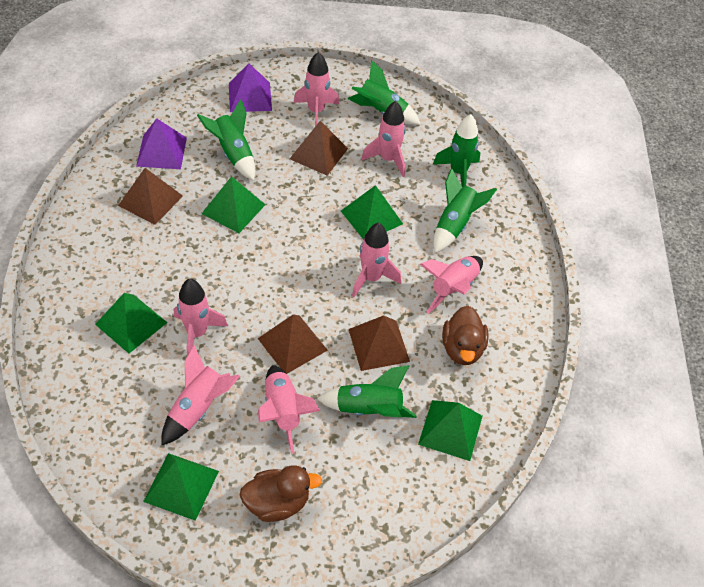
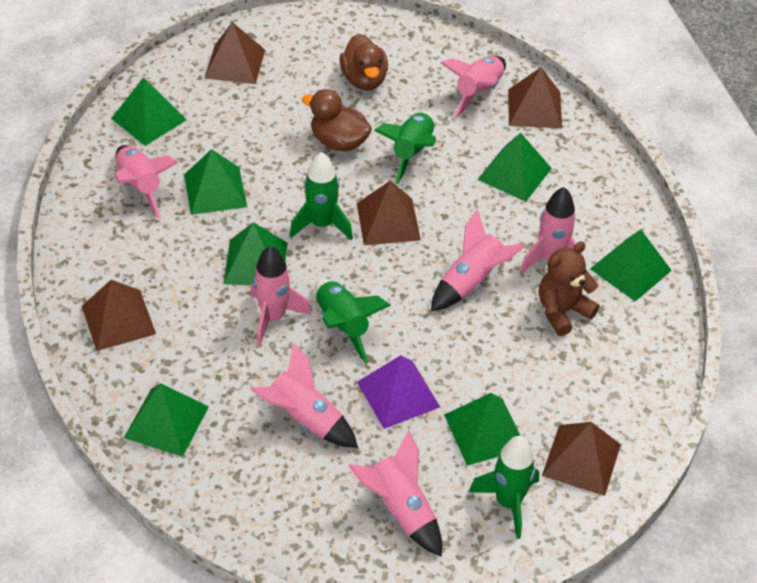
brown pyramid: 4 -> 5
brown teddy bear: 0 -> 1
green pyramid: 5 -> 7
green rocket: 5 -> 4
purple pyramid: 2 -> 1

